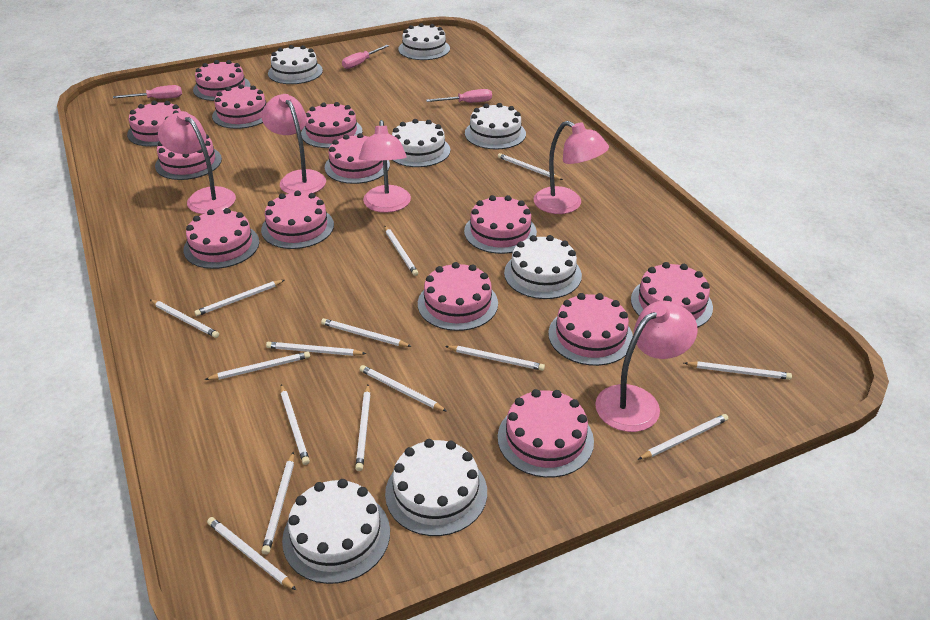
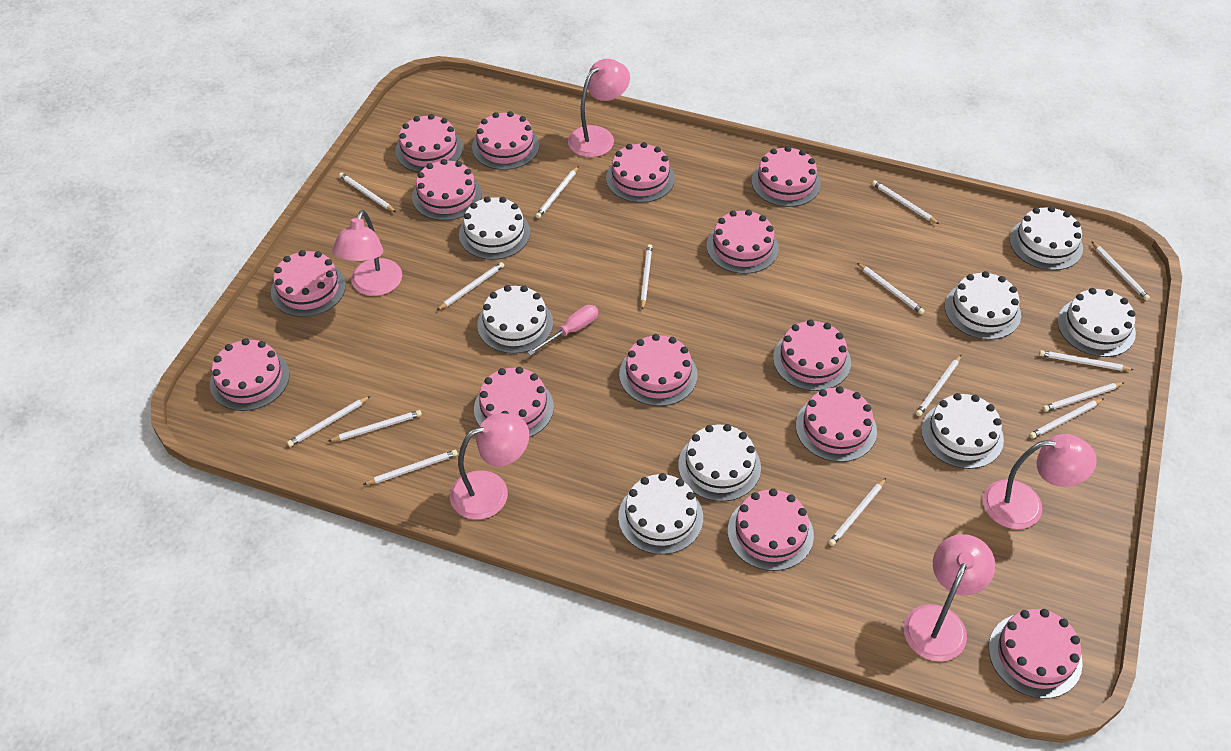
pink cake: 13 -> 14
pink screwdriver: 3 -> 1
white cake: 7 -> 8

